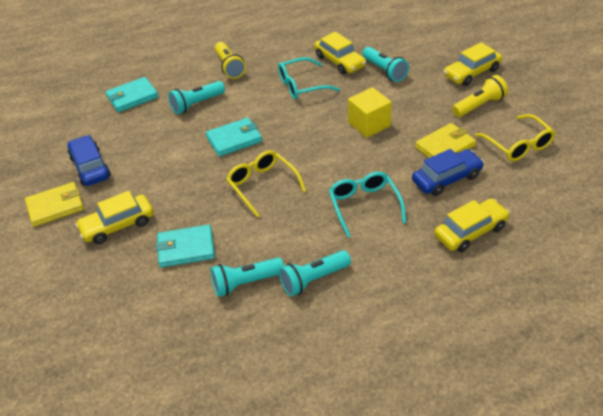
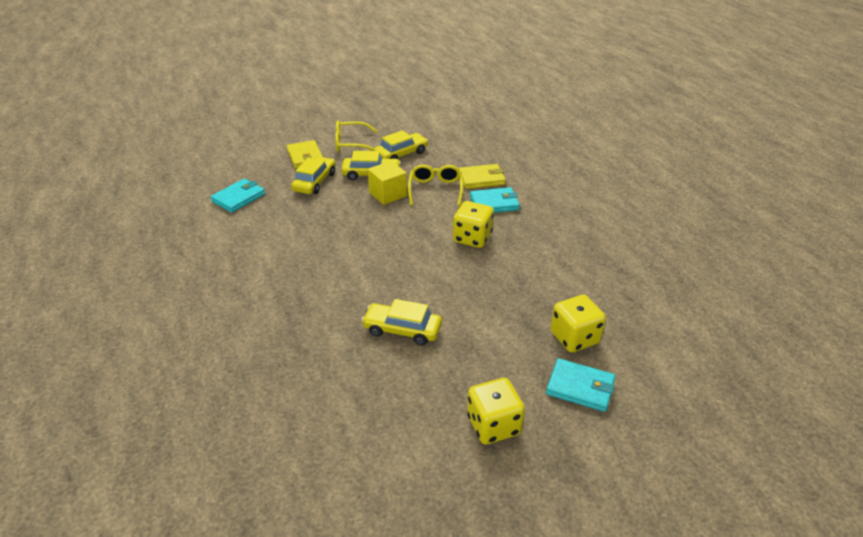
blue car: 2 -> 0
turquoise flashlight: 4 -> 0
turquoise glasses: 2 -> 0
yellow dice: 0 -> 3
yellow flashlight: 2 -> 0

